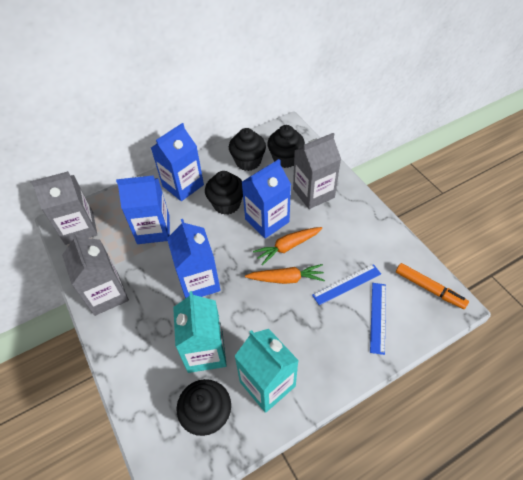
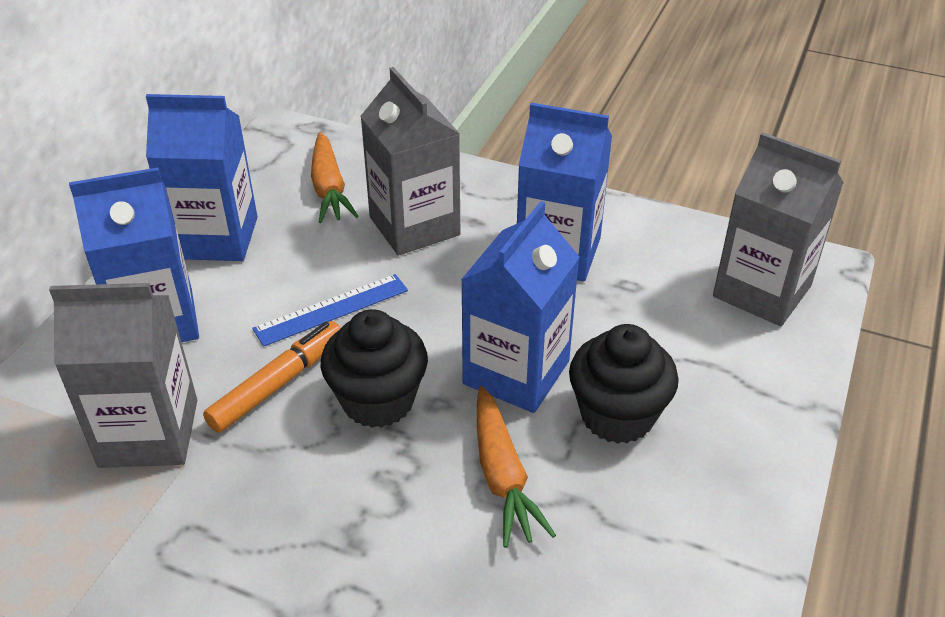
black cupcake: 4 -> 2
blue ruler: 2 -> 1
turquoise carton: 2 -> 0

